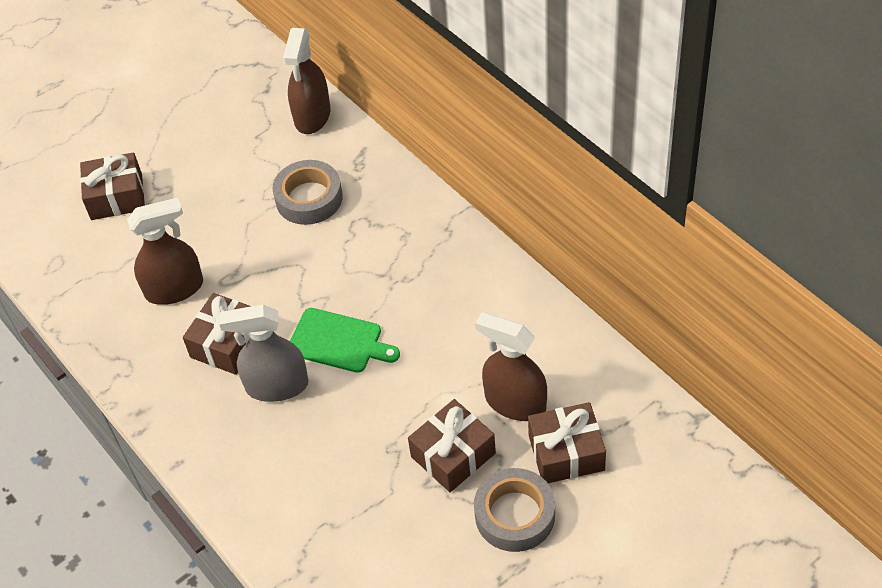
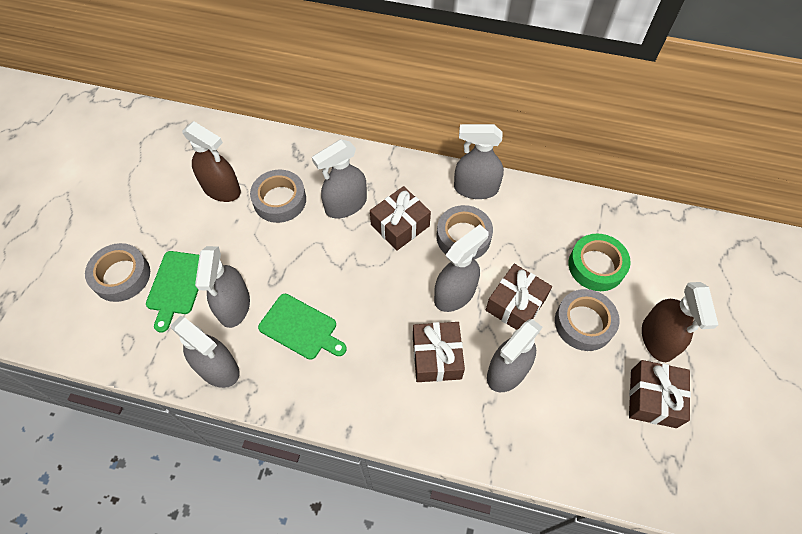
brown spray bottle: 3 -> 2
green cutting board: 1 -> 2
green tape: 0 -> 1
grey spray bottle: 1 -> 6
grey tape: 2 -> 4

